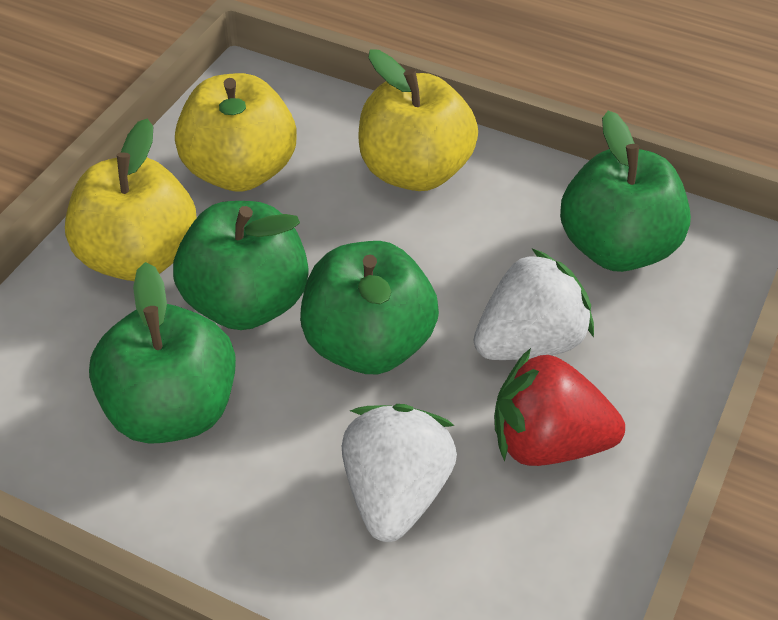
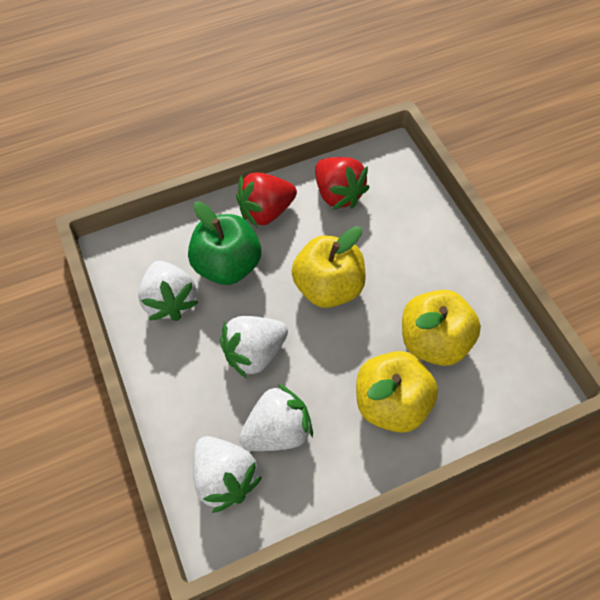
green apple: 4 -> 1
red strawberry: 1 -> 2
white strawberry: 2 -> 4

